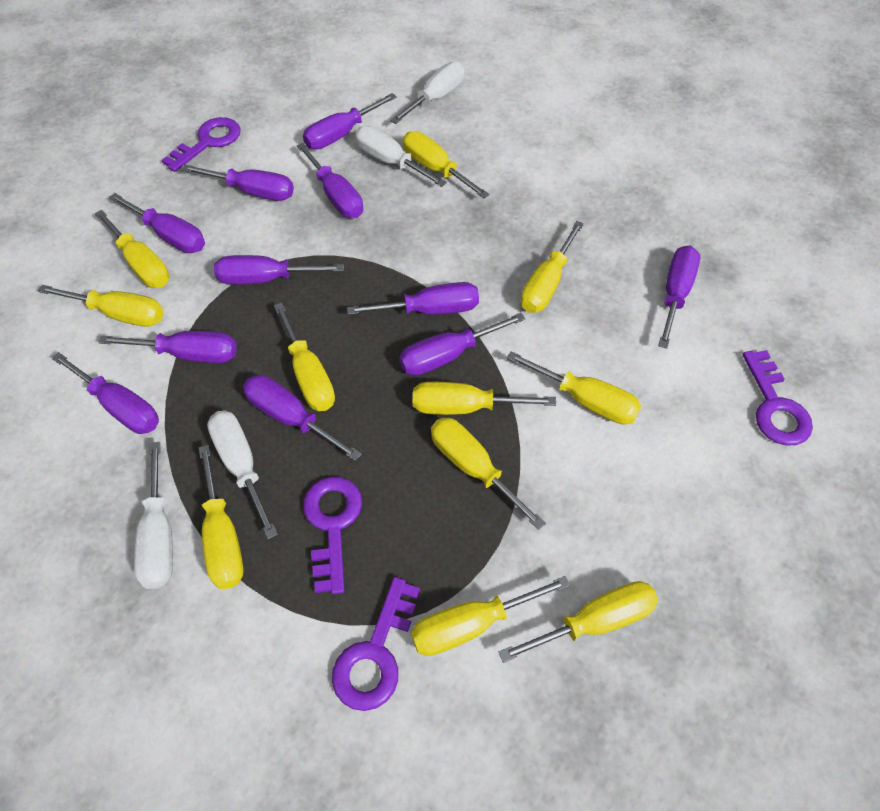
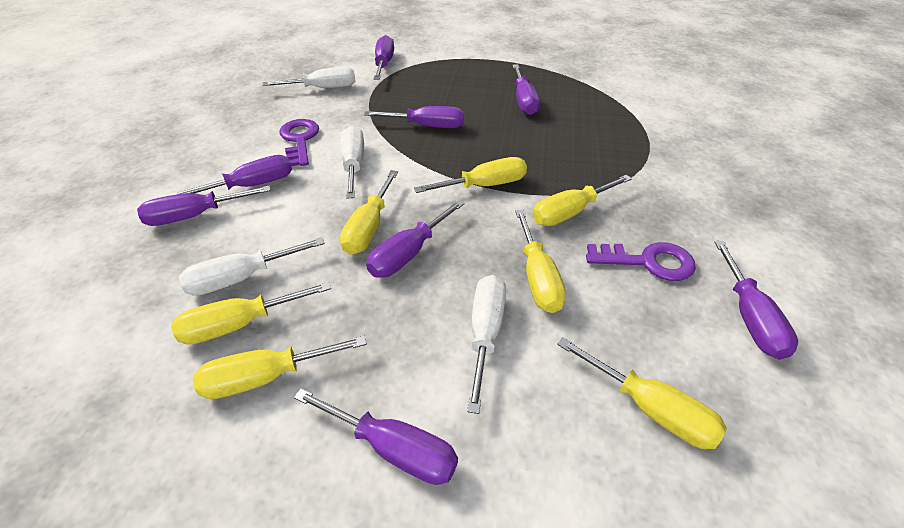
purple key: 4 -> 2
purple screwdriver: 11 -> 8
yellow screwdriver: 11 -> 7

